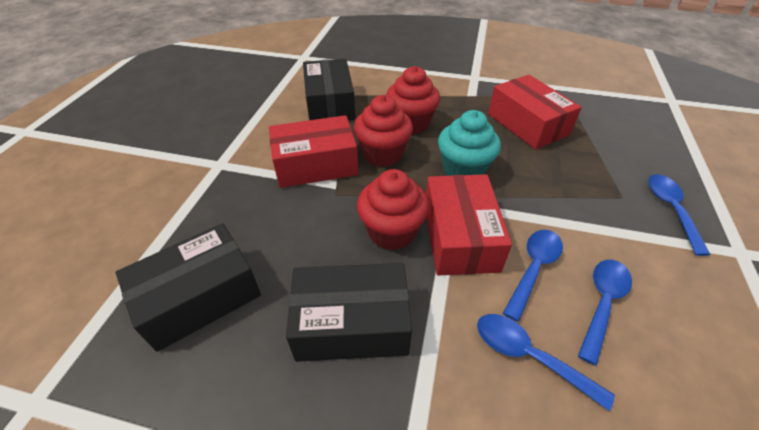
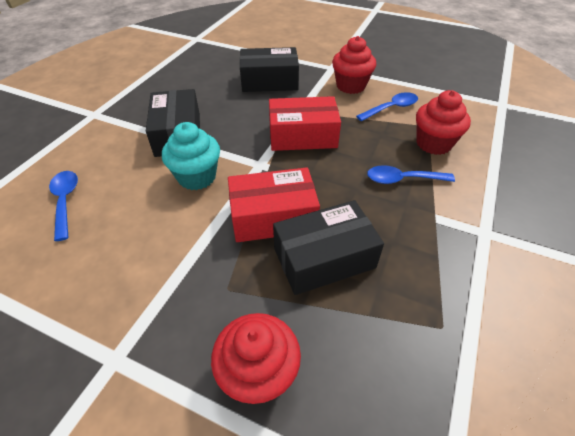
blue spoon: 4 -> 3
red box: 3 -> 2

